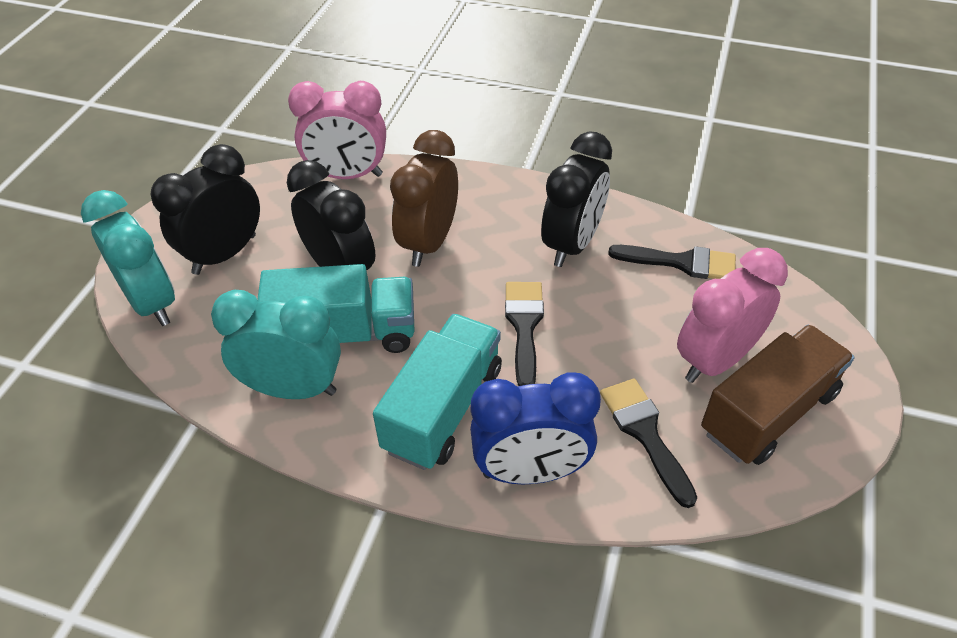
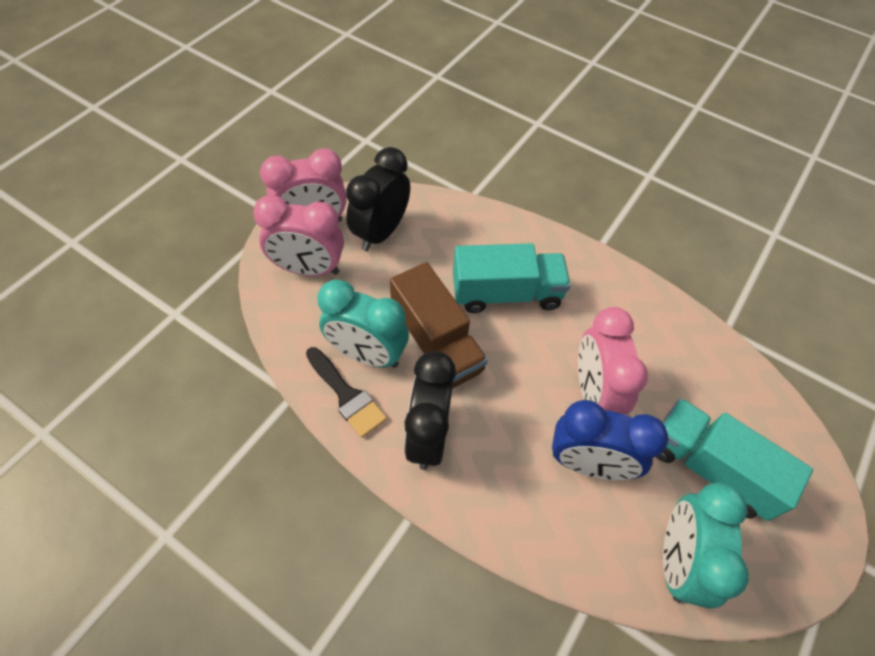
black brush: 3 -> 1
black clock: 3 -> 2
brown clock: 1 -> 0
pink clock: 2 -> 3

